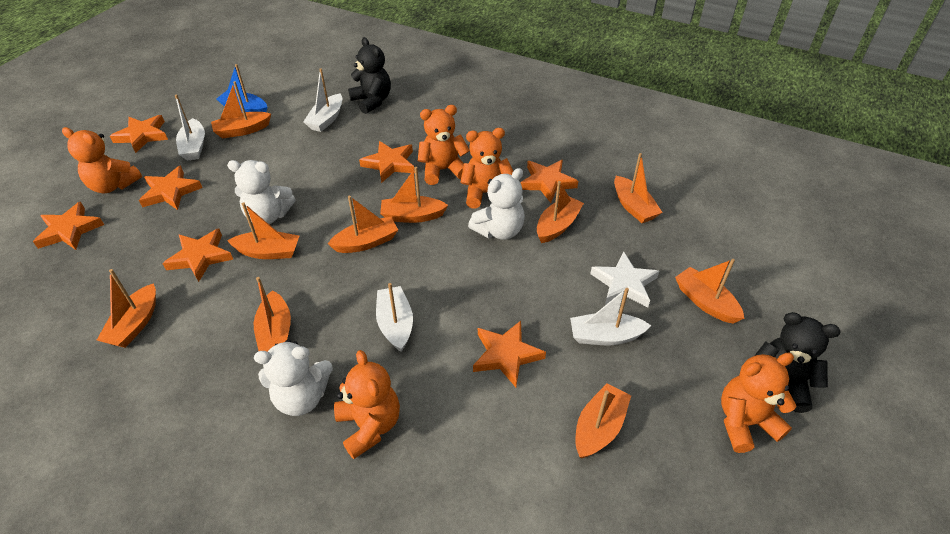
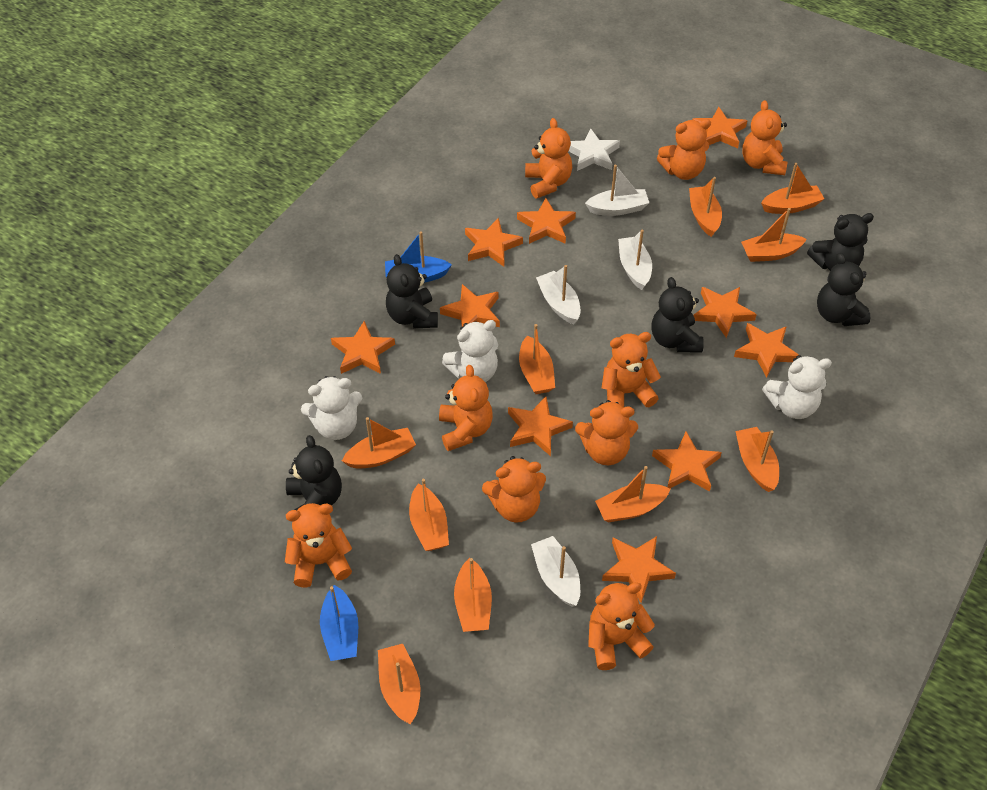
black teddy bear: 2 -> 5
blue boat: 1 -> 2
orange star: 7 -> 10
orange teddy bear: 5 -> 9

